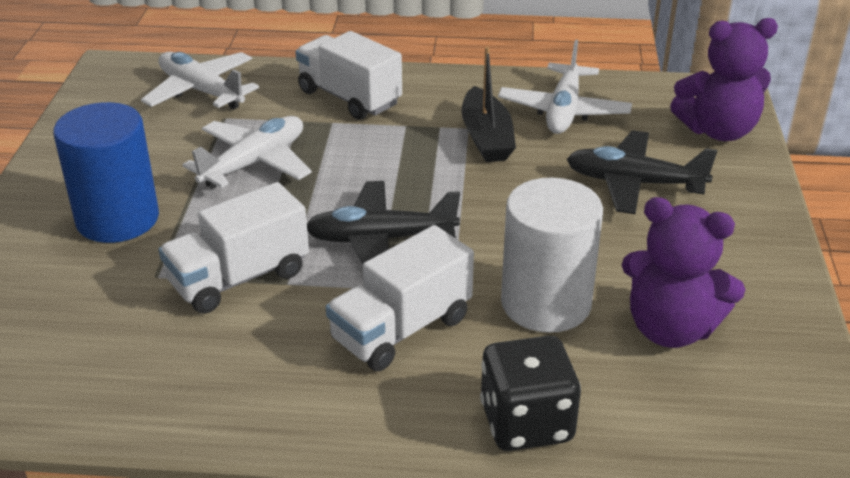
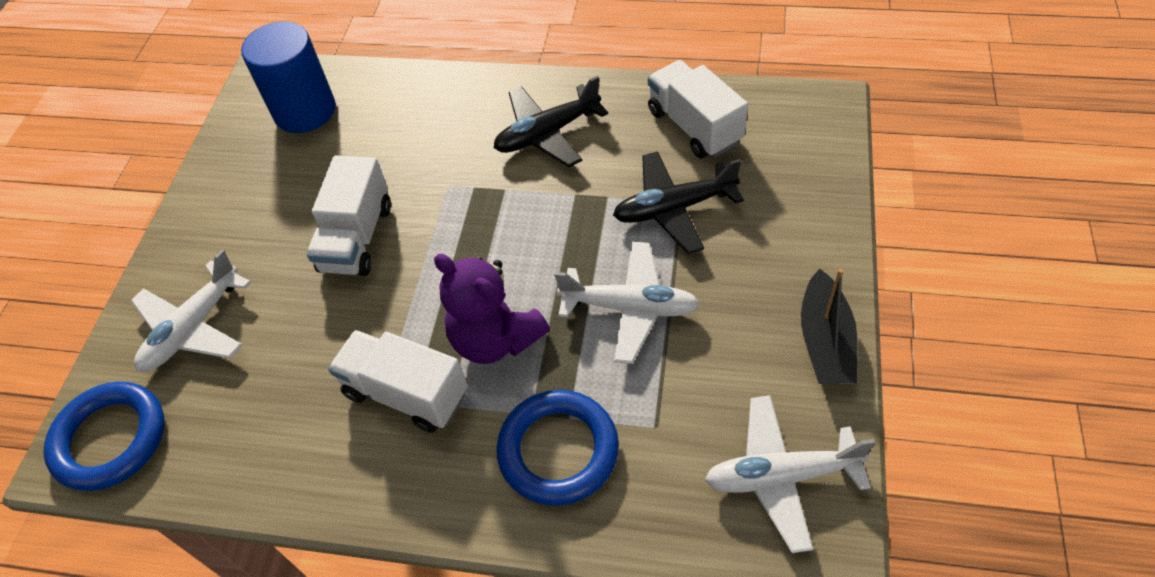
black dice: 1 -> 0
blue ring: 0 -> 2
purple teddy bear: 2 -> 1
white cylinder: 1 -> 0

